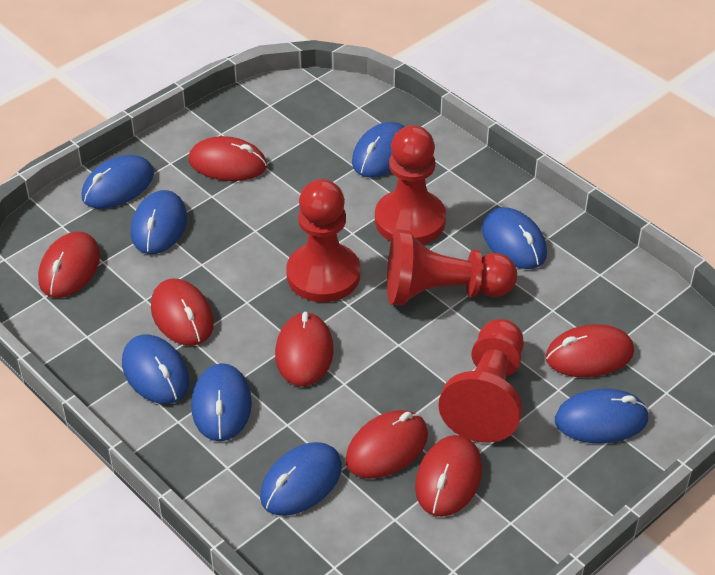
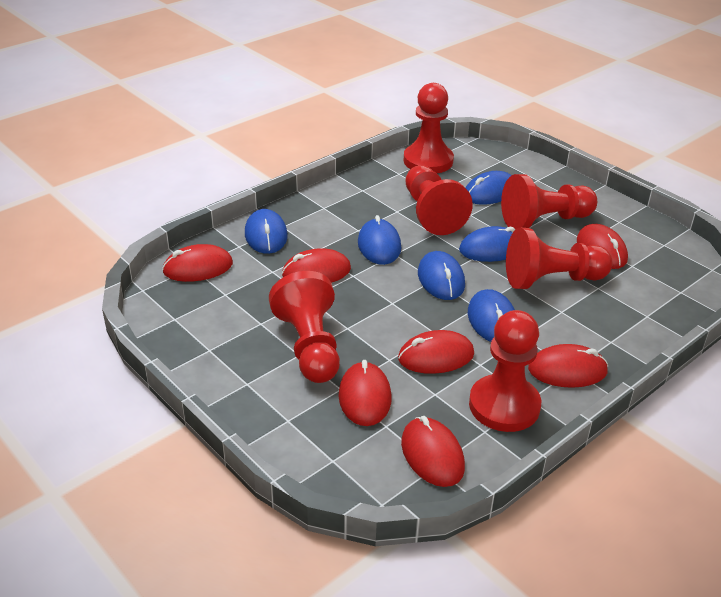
blue mouse: 8 -> 6
red pawn: 4 -> 6

